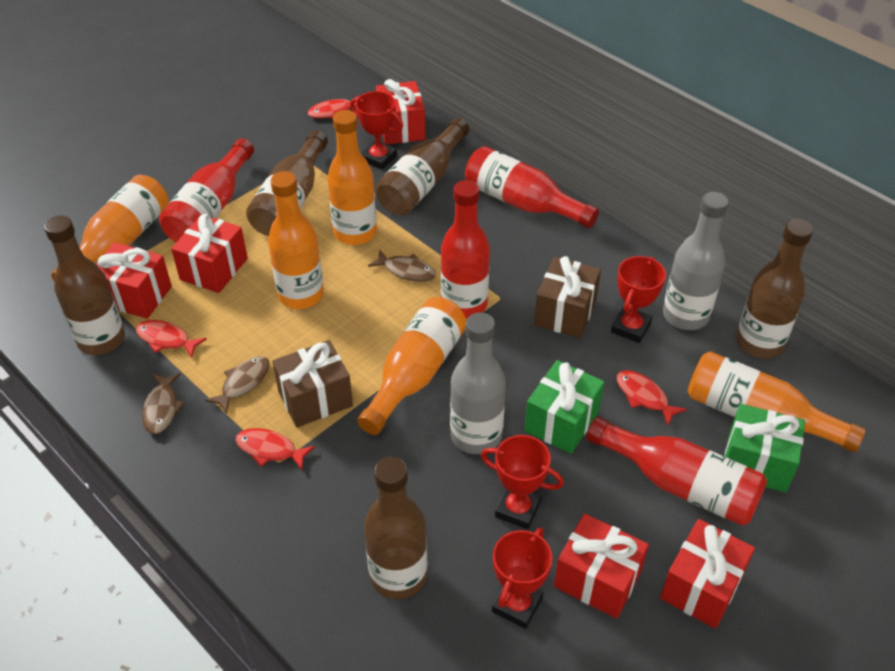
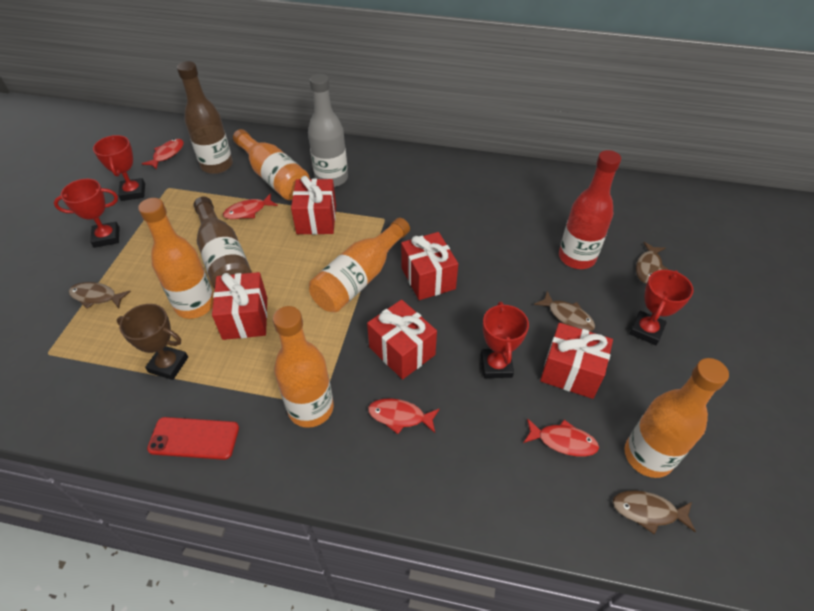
brown bottle: 5 -> 2
brown fish: 3 -> 4
brown gift: 2 -> 0
brown trophy: 0 -> 1
green gift: 2 -> 0
grey bottle: 2 -> 1
red bottle: 4 -> 1
red phone: 0 -> 1

